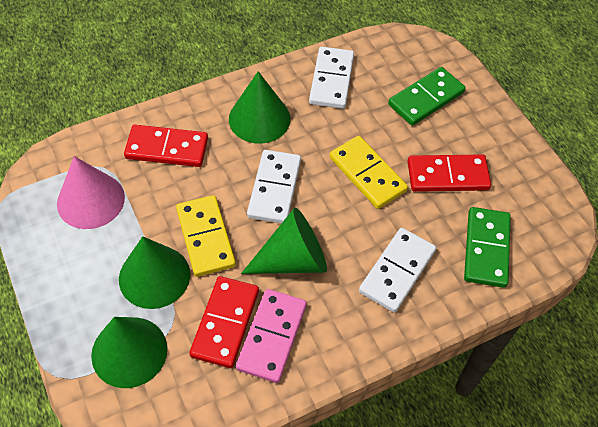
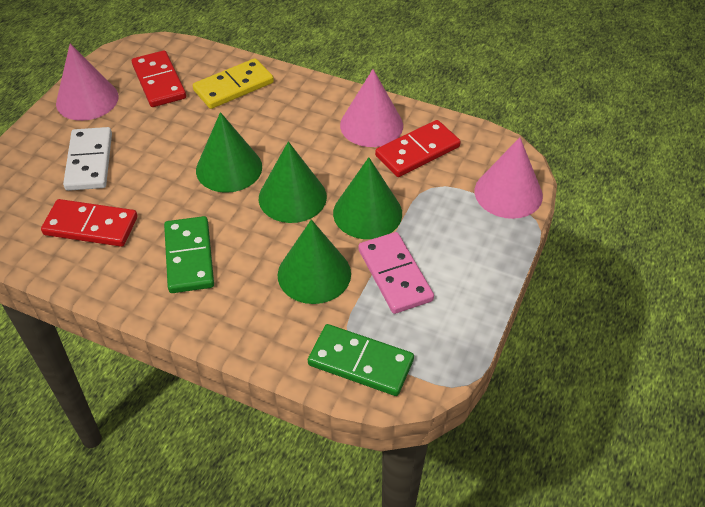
pink cone: 1 -> 3
white domino: 3 -> 1
yellow domino: 2 -> 1

